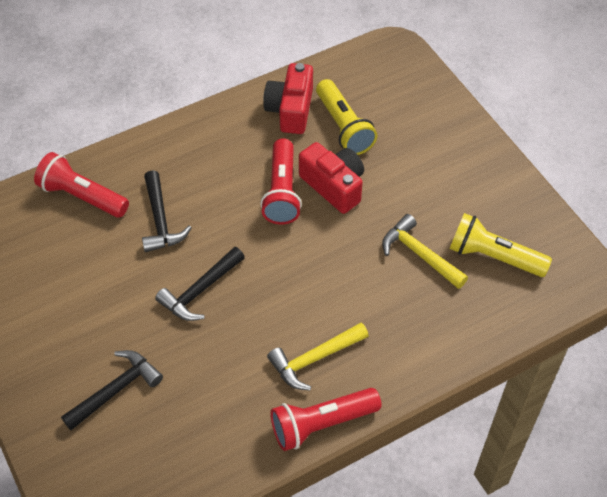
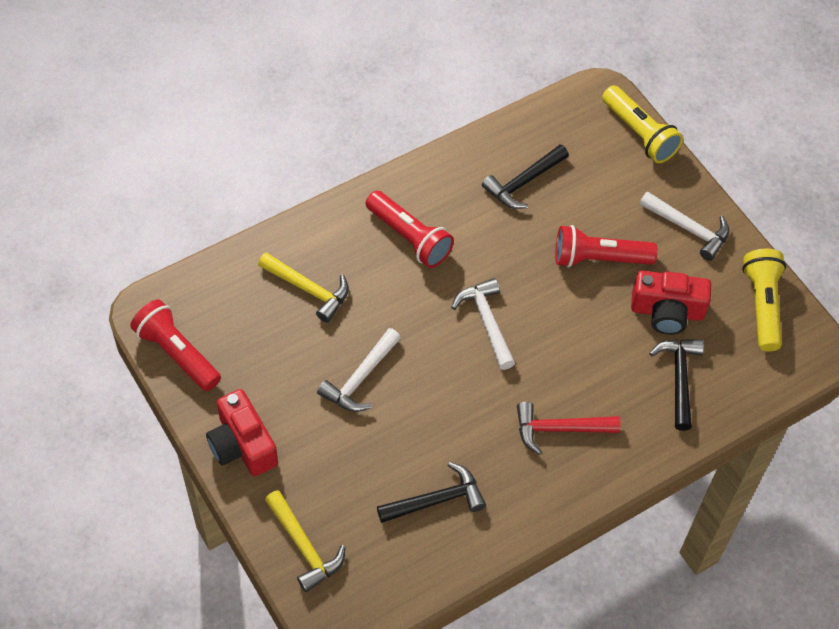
red hammer: 0 -> 1
white hammer: 0 -> 3

